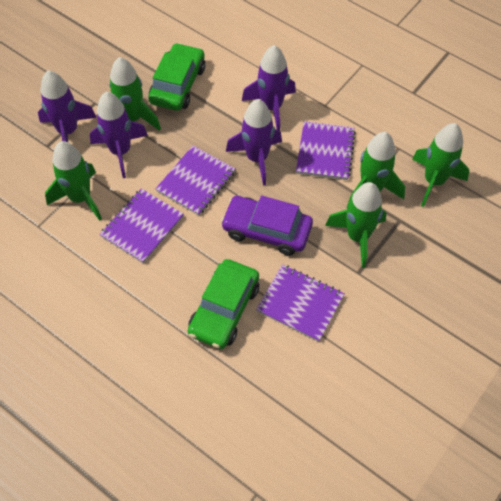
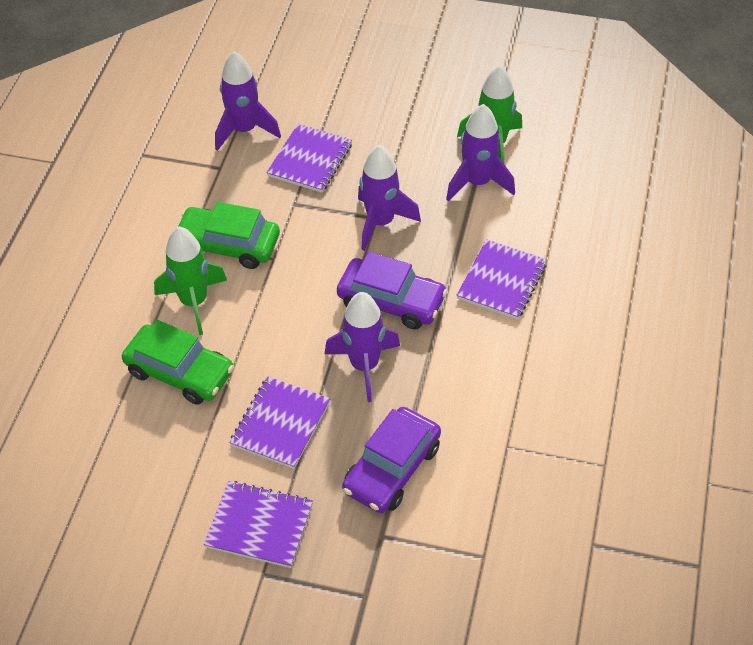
green rocket: 5 -> 2
purple car: 1 -> 2

